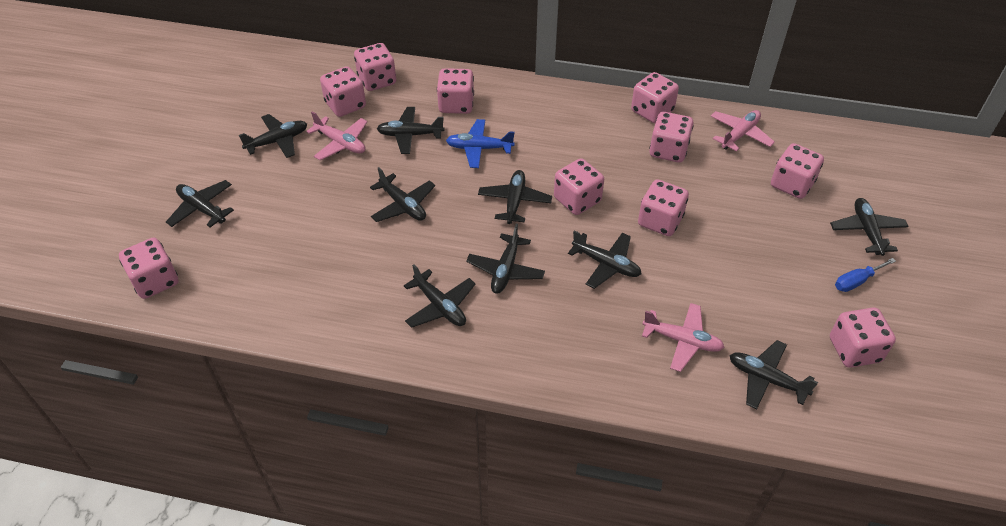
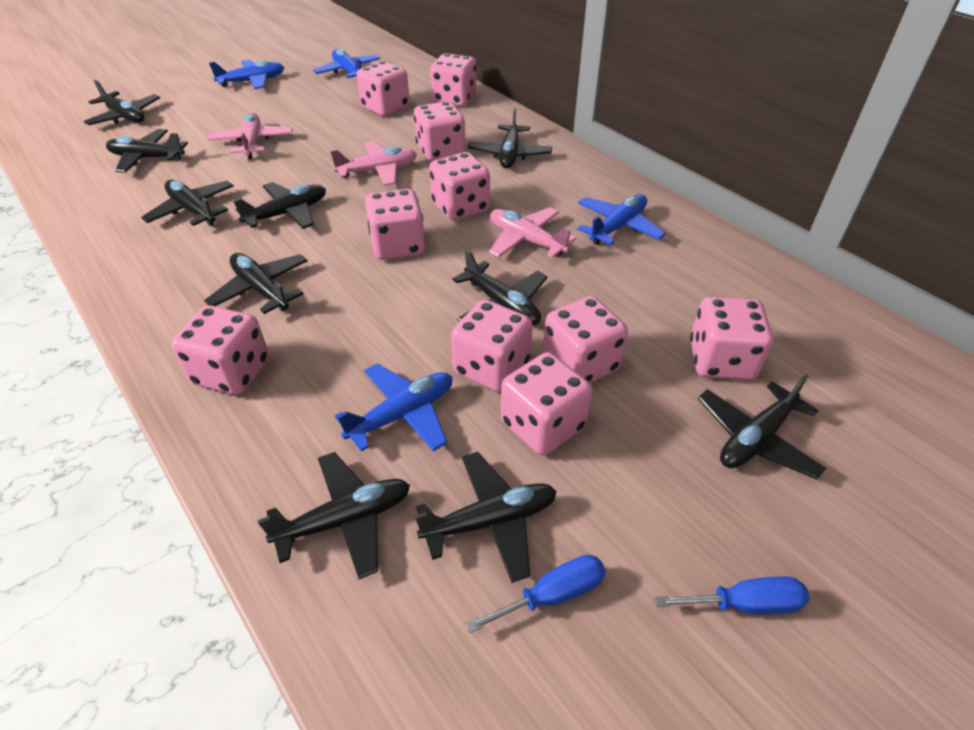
blue plane: 1 -> 4
blue screwdriver: 1 -> 2

